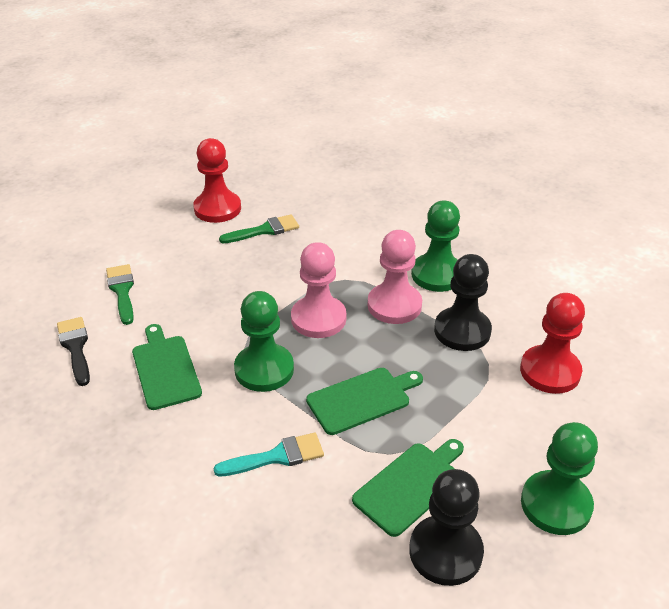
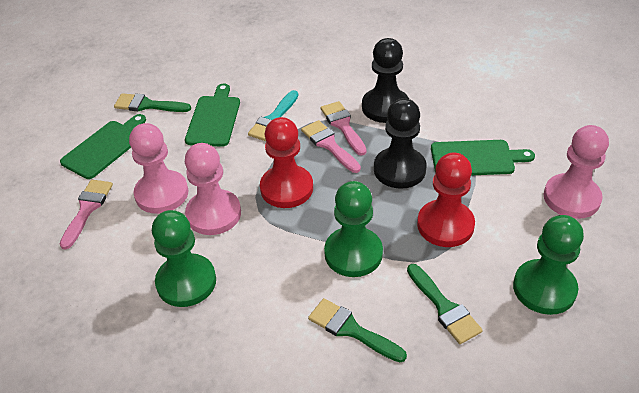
black brush: 1 -> 0
green brush: 2 -> 3
pink brush: 0 -> 3
pink pawn: 2 -> 3

